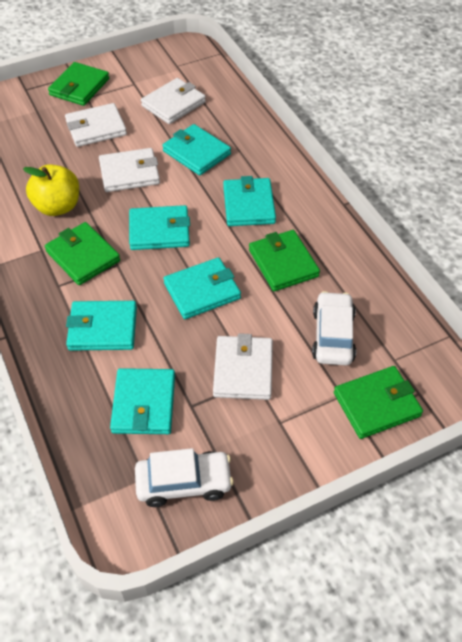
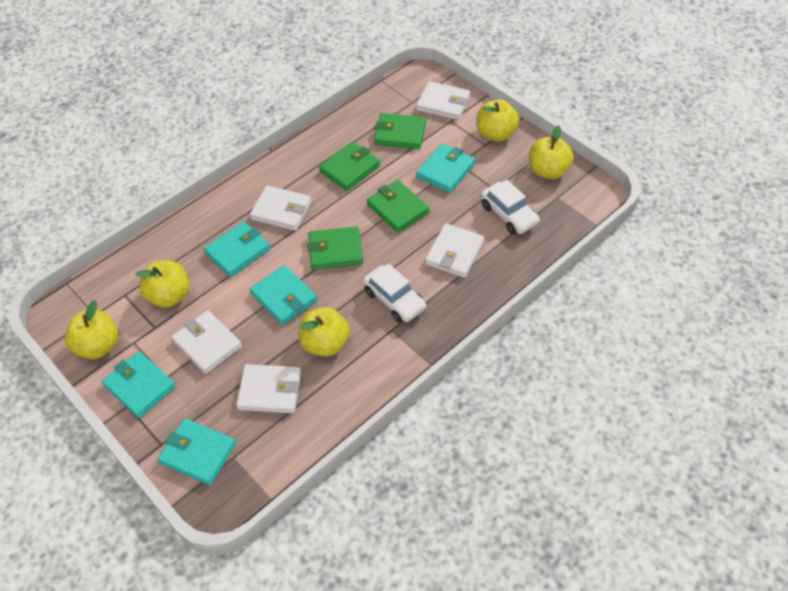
turquoise wallet: 6 -> 5
white wallet: 4 -> 5
yellow apple: 1 -> 5

